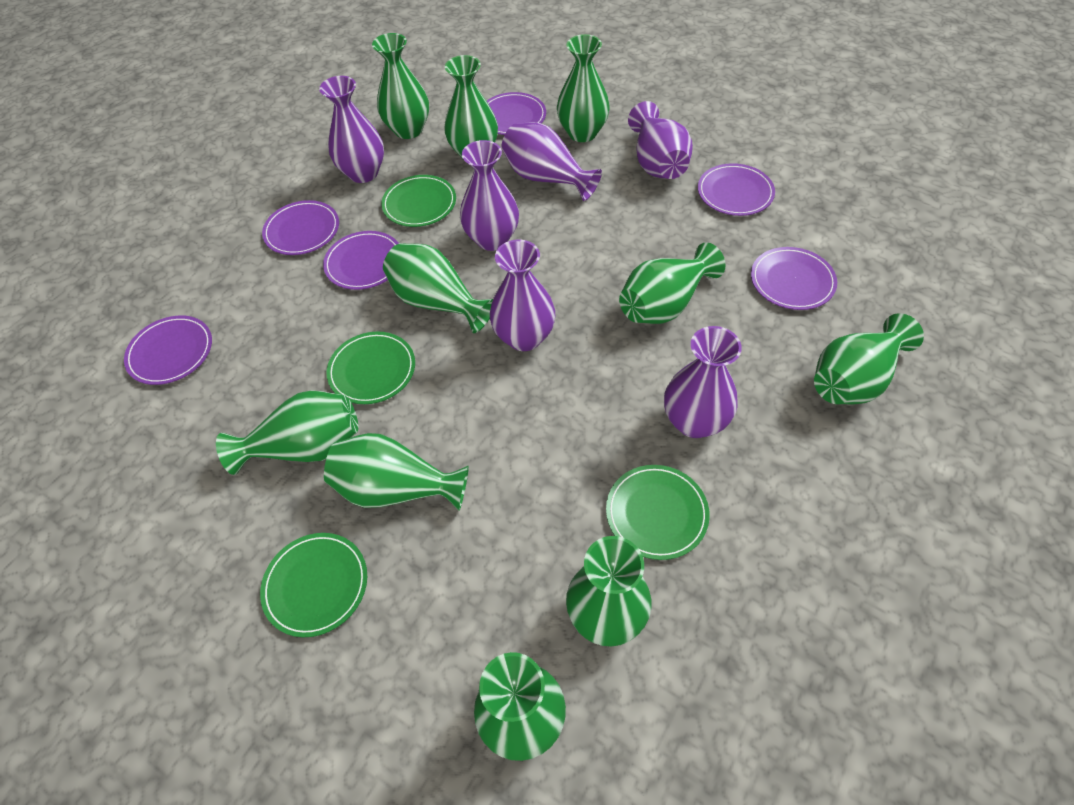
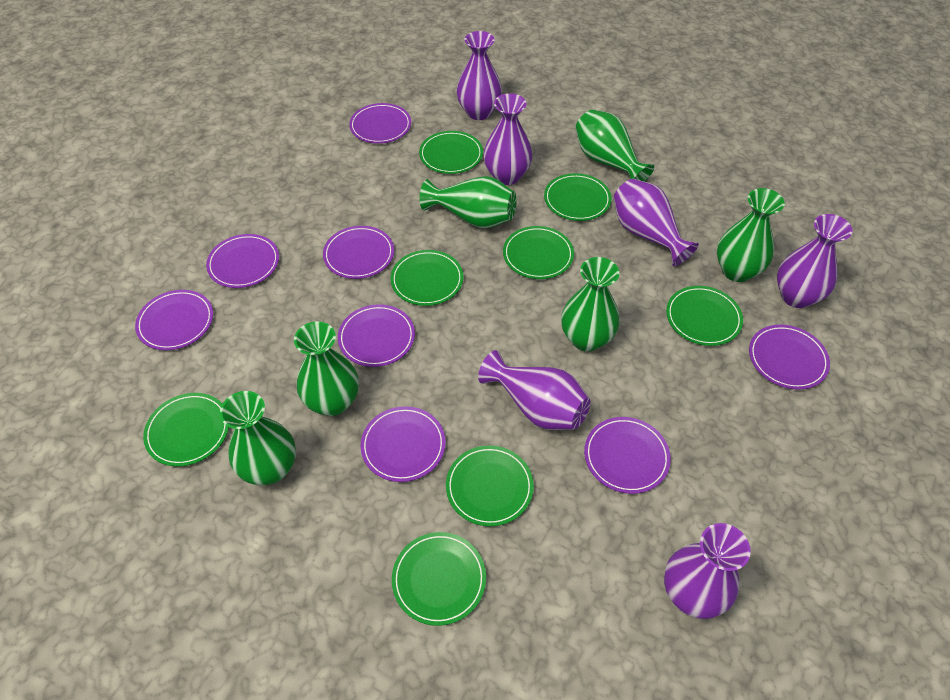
green plate: 4 -> 8
green vase: 10 -> 6
purple plate: 6 -> 8

